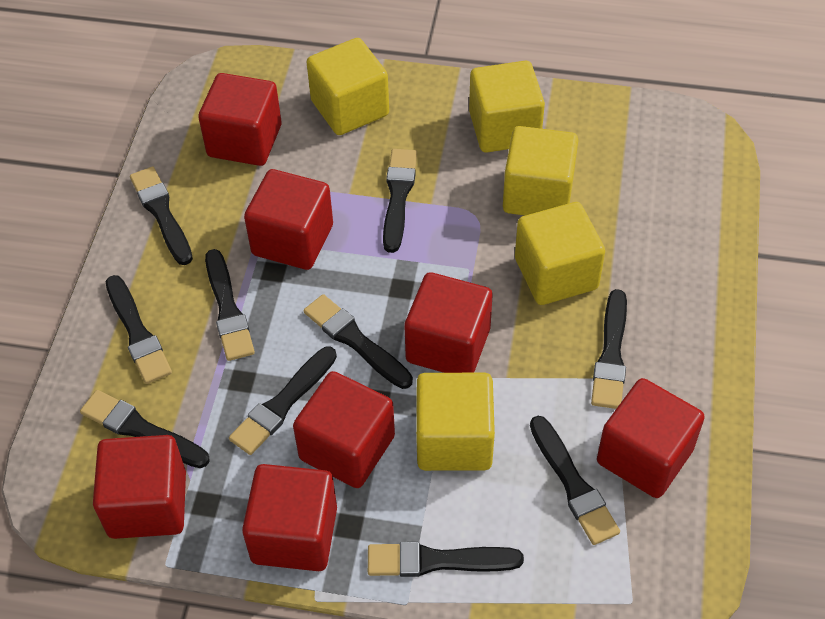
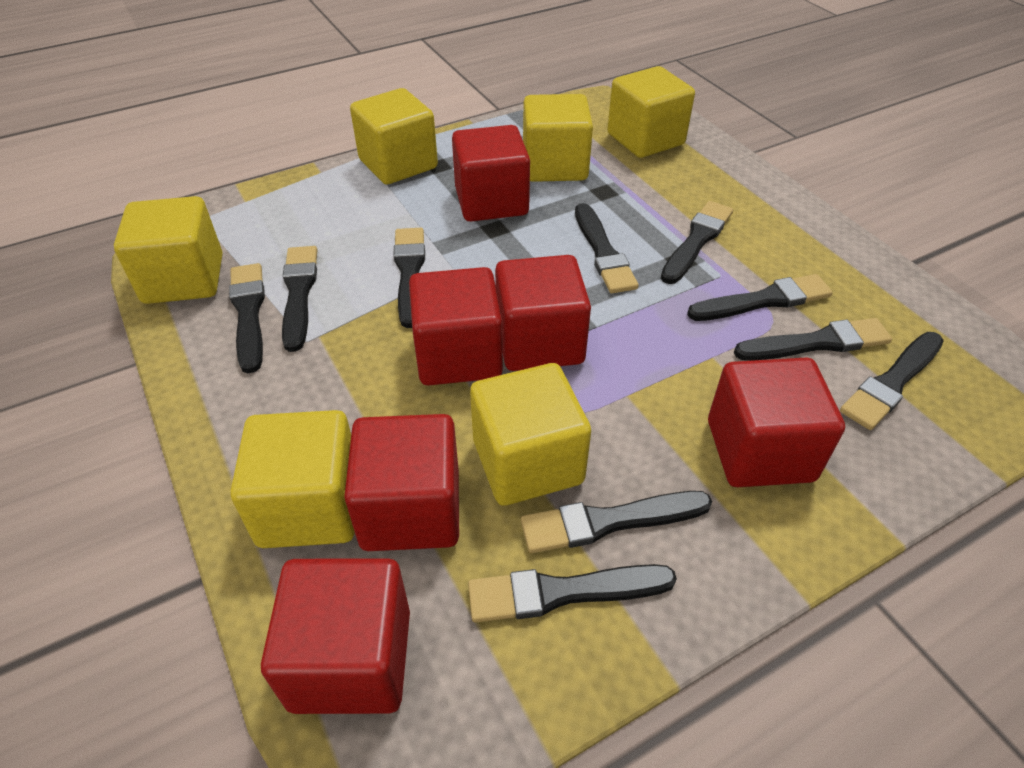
red cube: 7 -> 6
yellow cube: 5 -> 6

